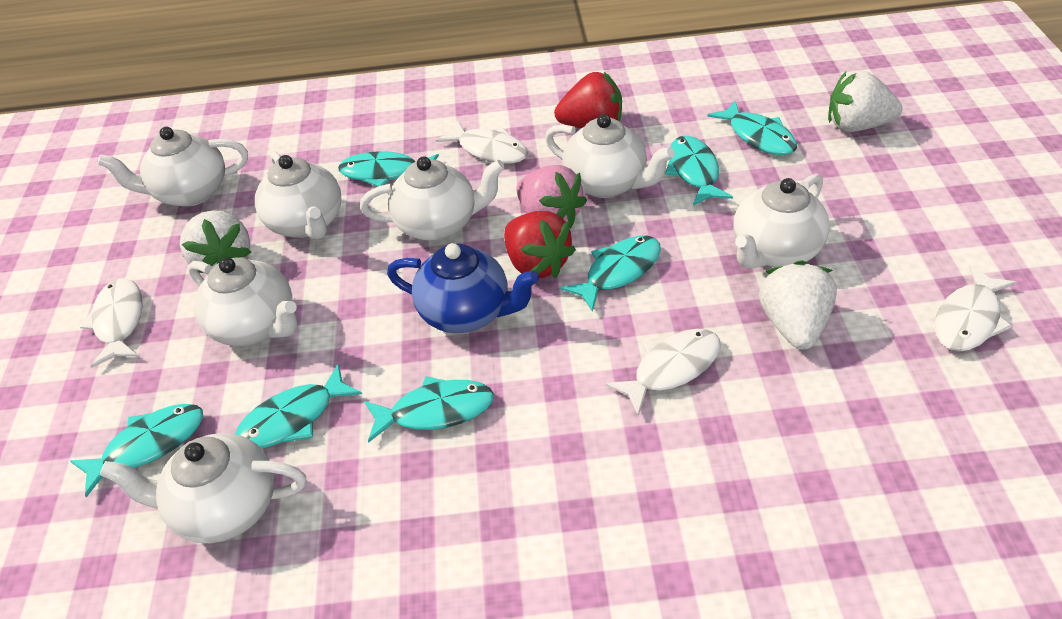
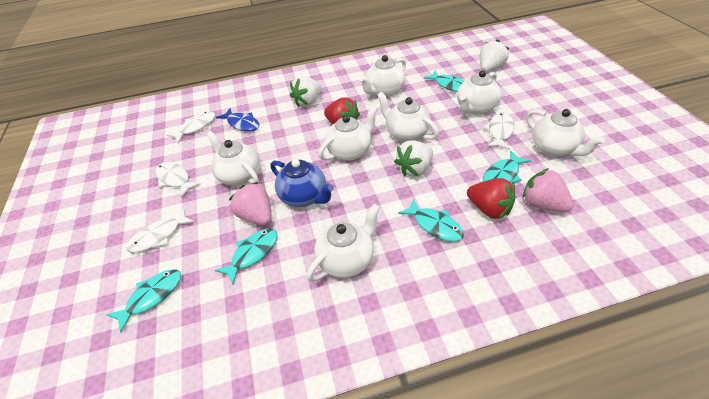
blue fish: 0 -> 1
pink strawberry: 1 -> 2
turquoise fish: 7 -> 5

